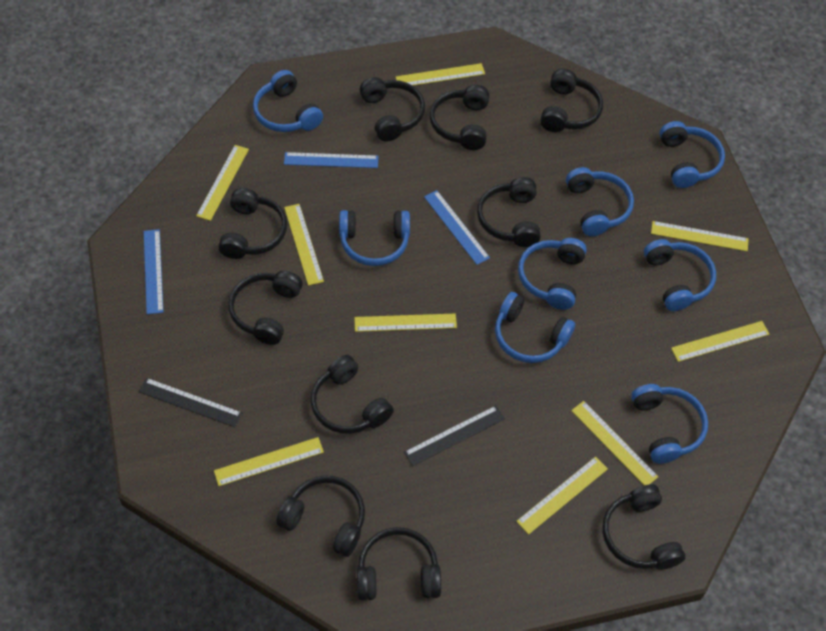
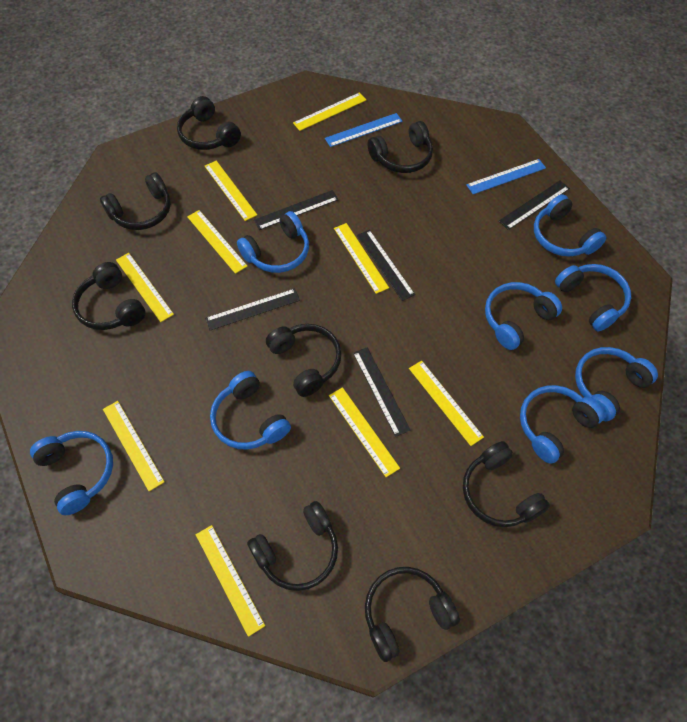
black headphones: 10 -> 8
black ruler: 2 -> 5
blue ruler: 3 -> 2

